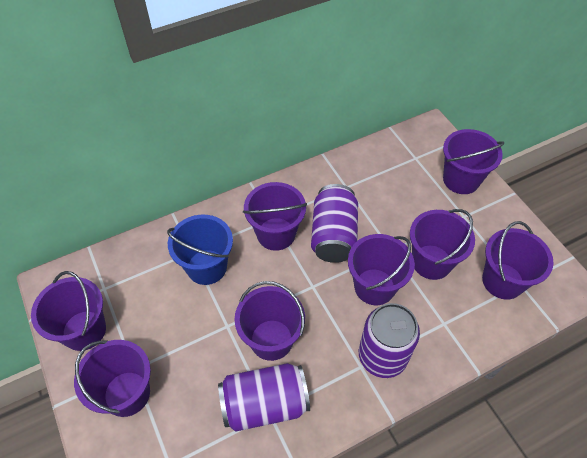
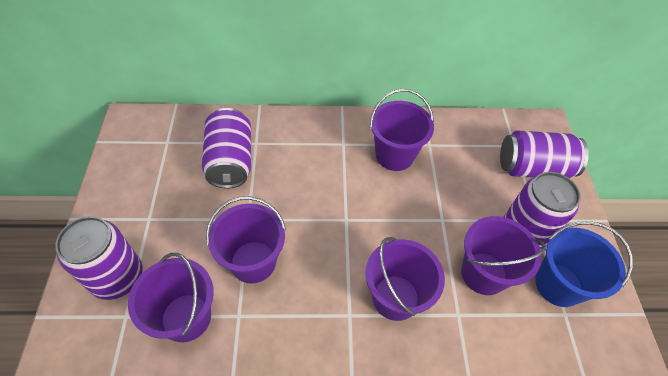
purple bucket: 8 -> 5
purple can: 3 -> 4

